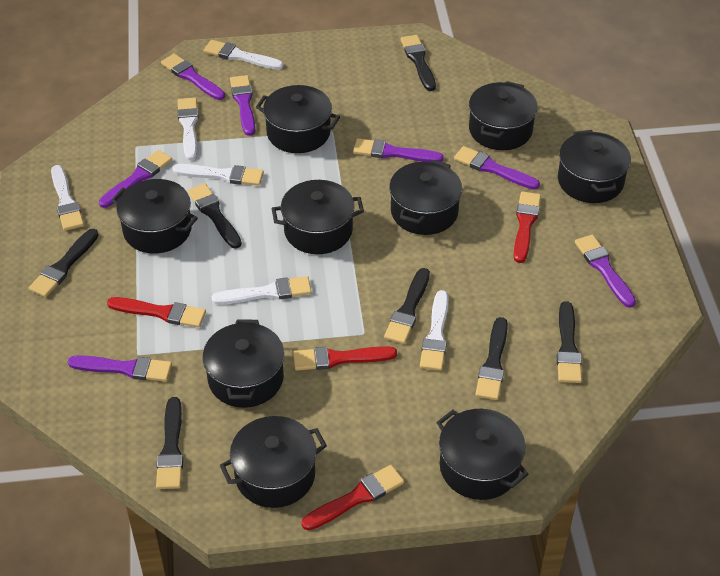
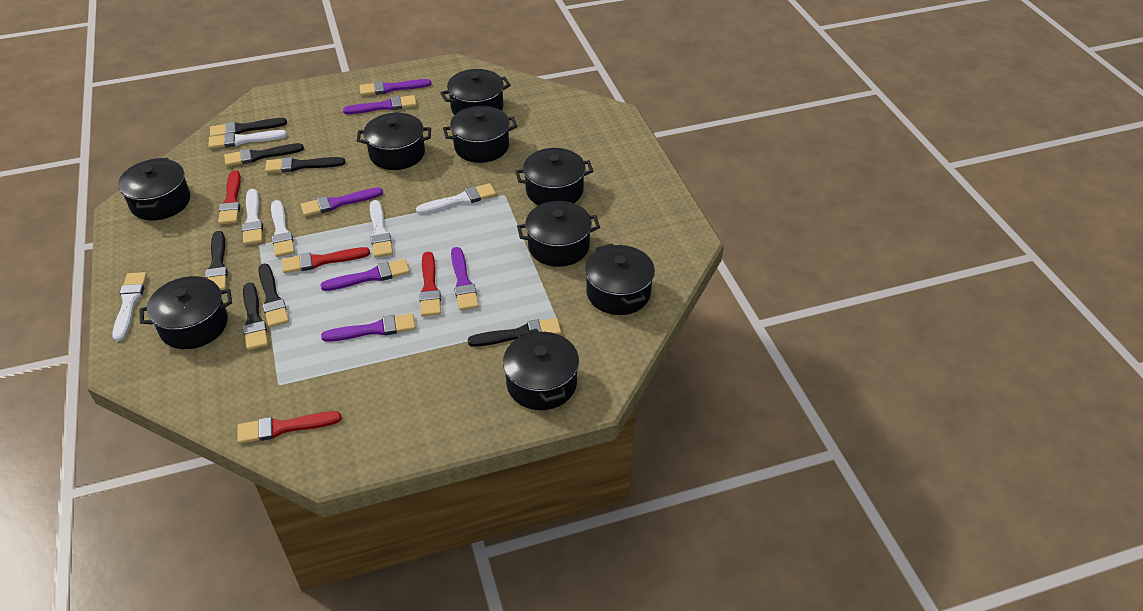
purple brush: 7 -> 6

